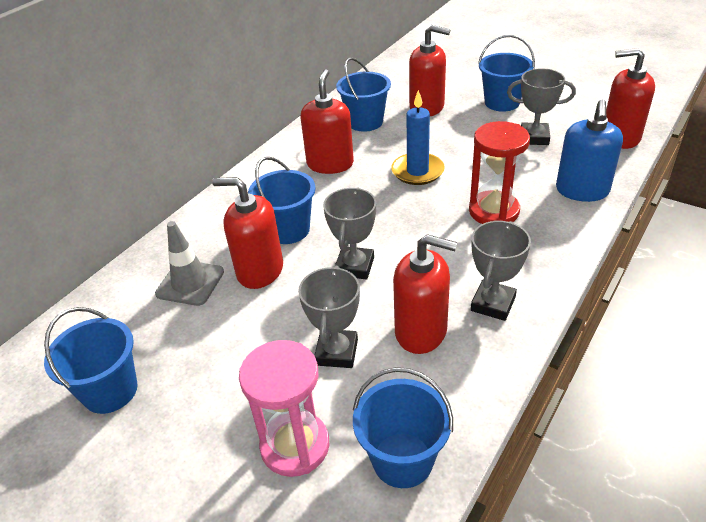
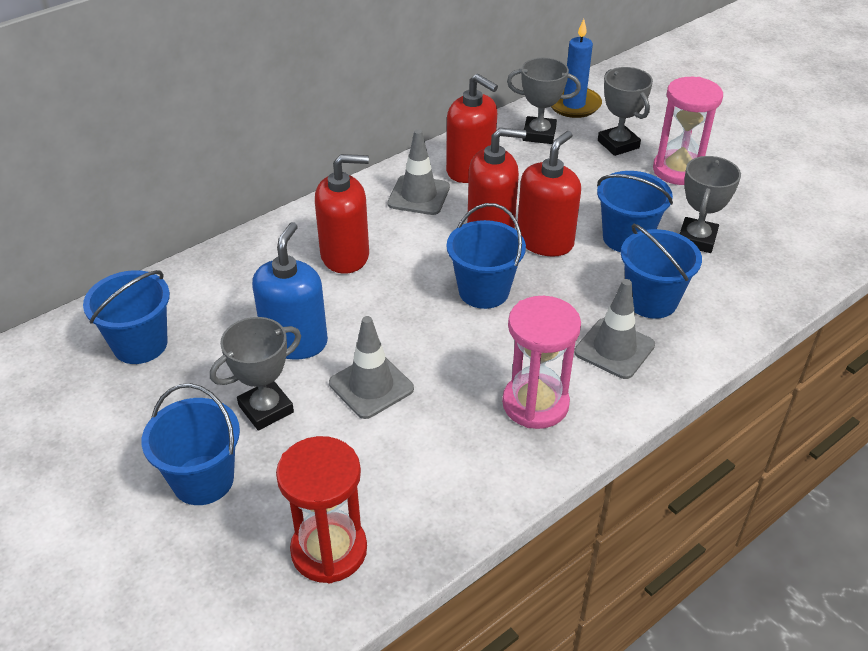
grey traffic cone: 1 -> 3
pink hourglass: 1 -> 2
red soap dispenser: 5 -> 4

